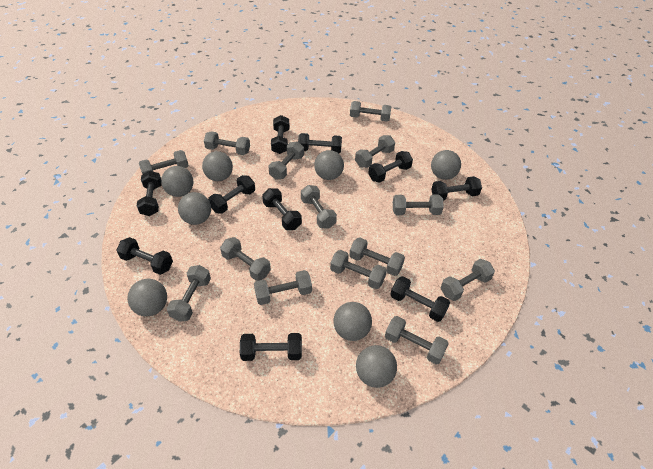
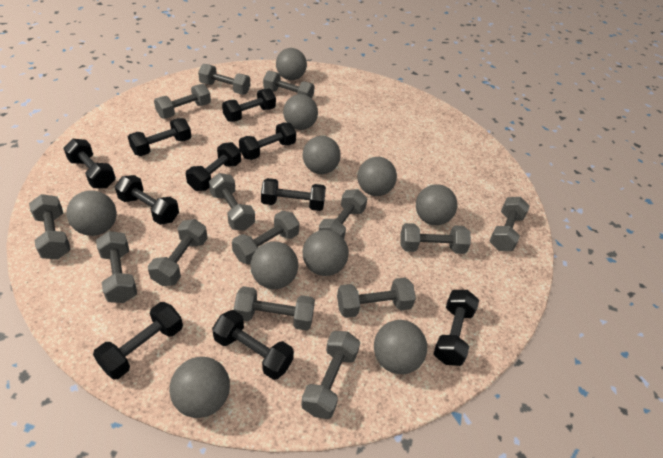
grey ball: 8 -> 10

